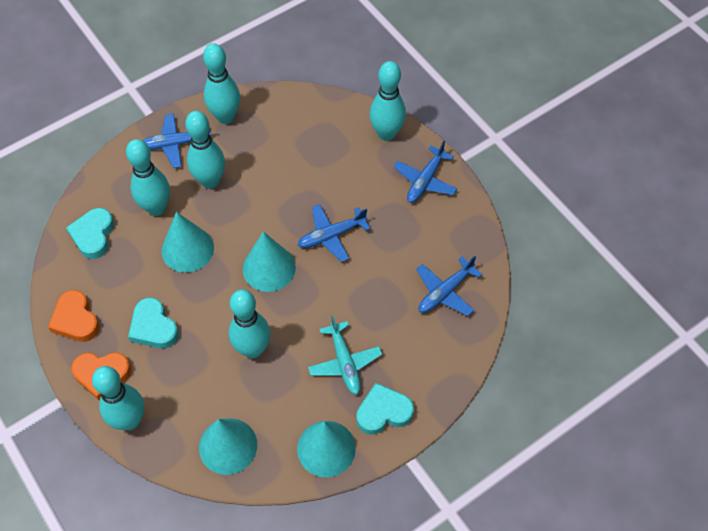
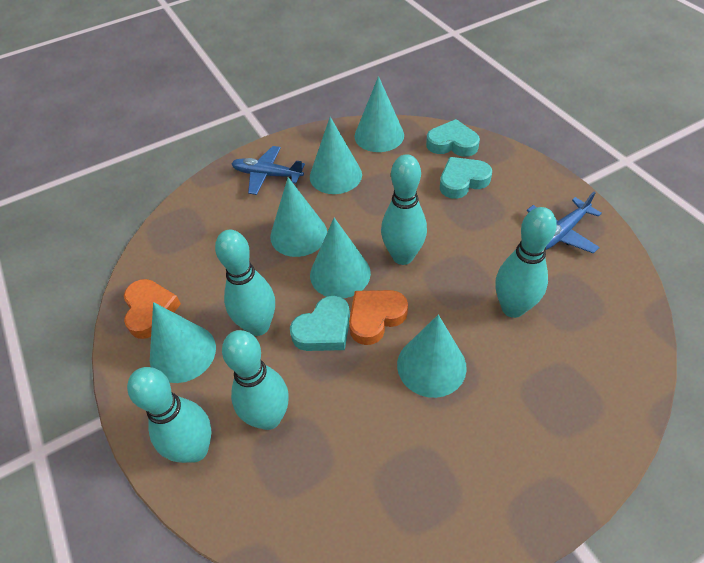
blue plane: 4 -> 2
turquoise bowling pin: 6 -> 5
turquoise cone: 4 -> 6
turquoise plane: 1 -> 0

